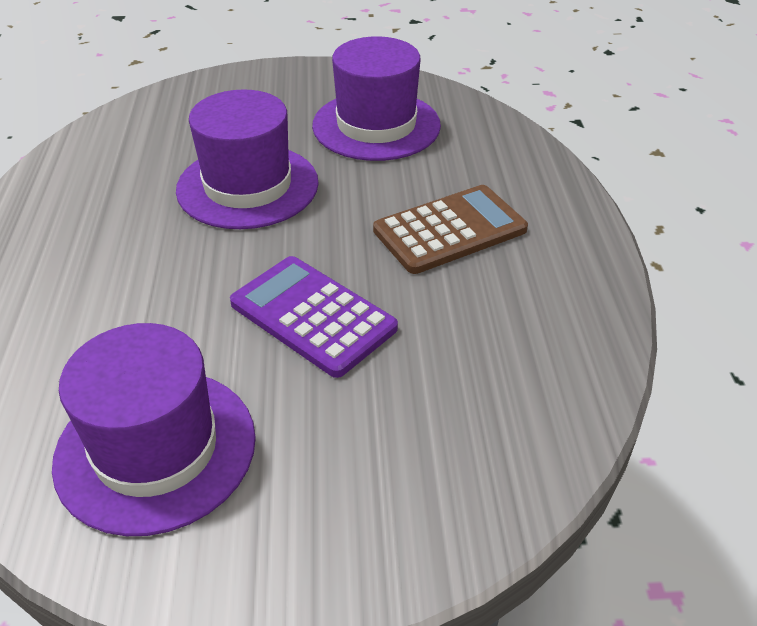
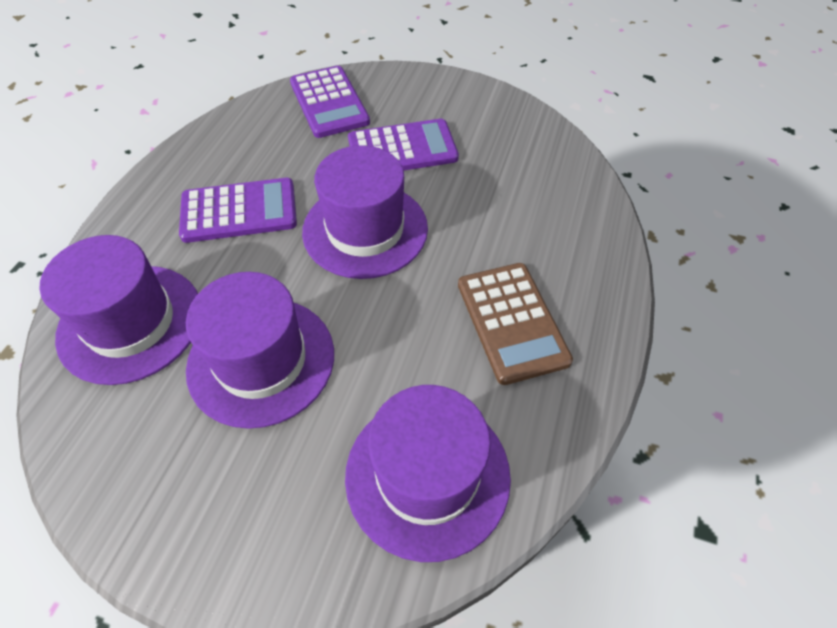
purple calculator: 1 -> 3
purple hat: 3 -> 4

